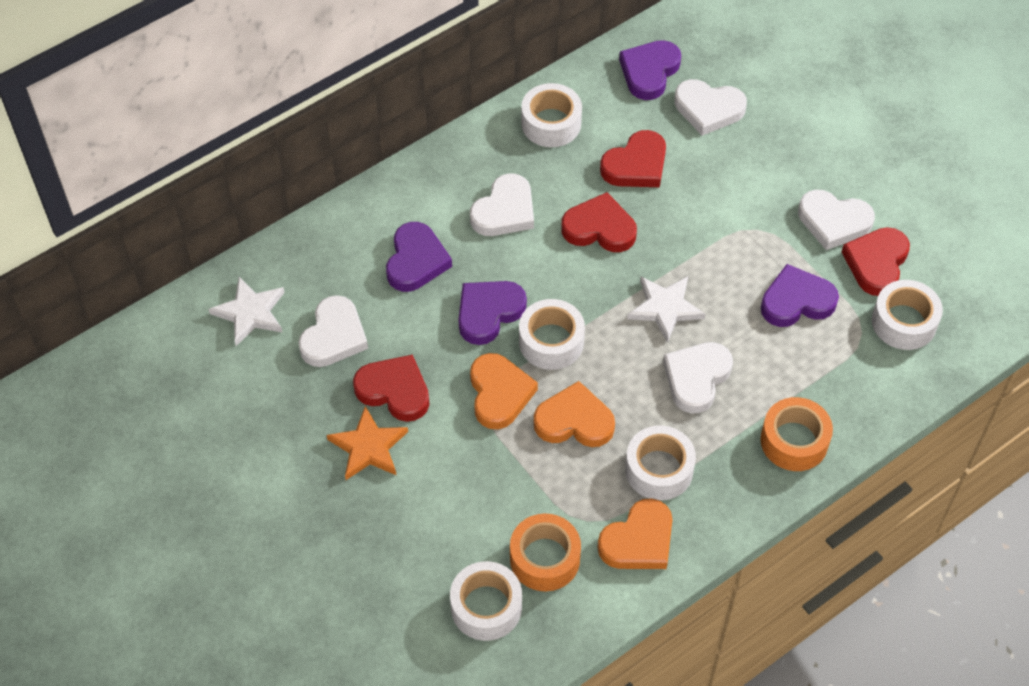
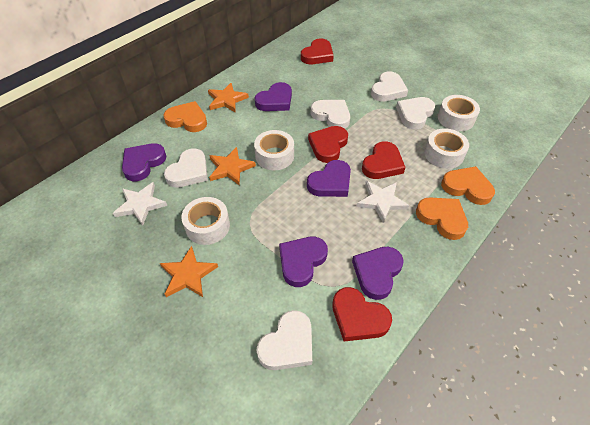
orange star: 1 -> 3
orange tape: 2 -> 0
purple heart: 4 -> 5
white tape: 5 -> 4

